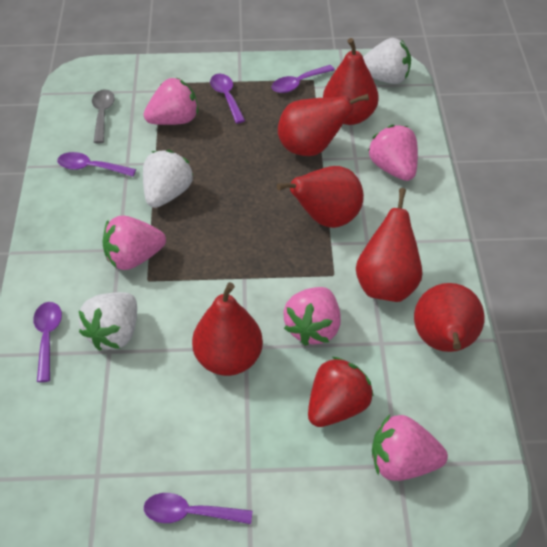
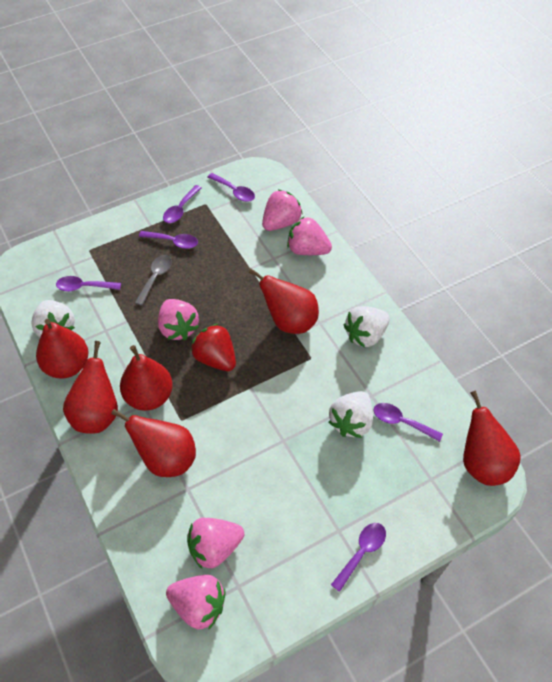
purple spoon: 5 -> 6

